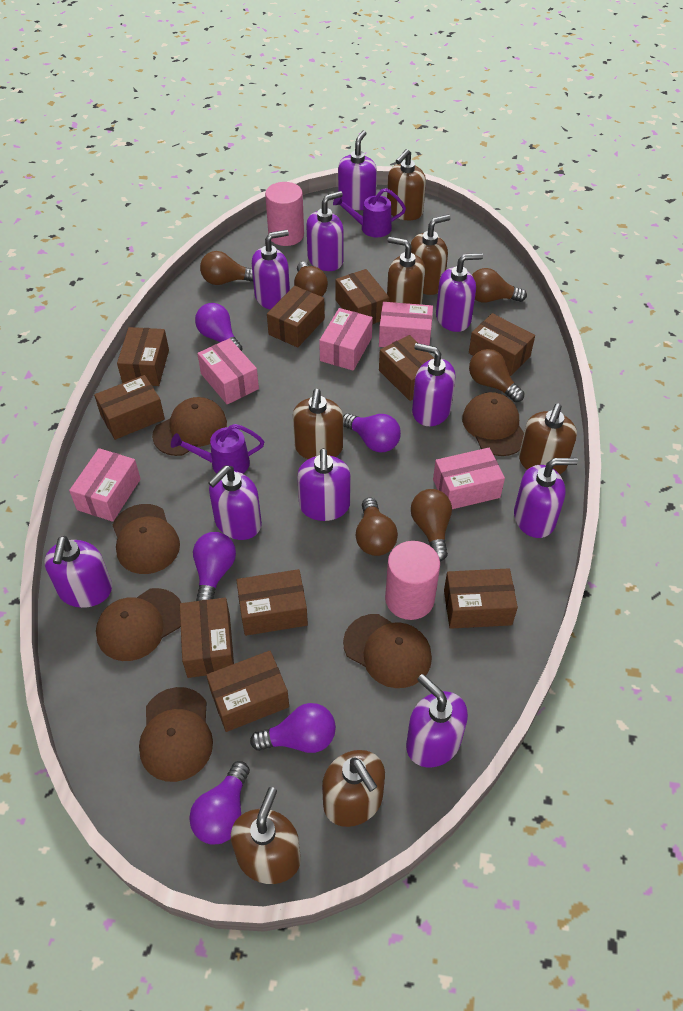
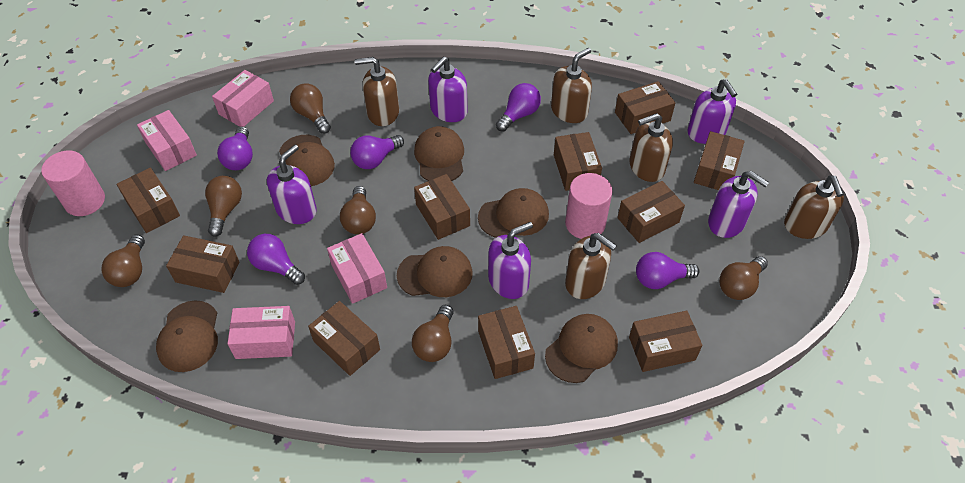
brown soap dispenser: 7 -> 5
pink box: 5 -> 4
purple soap dispenser: 10 -> 5
purple watering can: 2 -> 0

